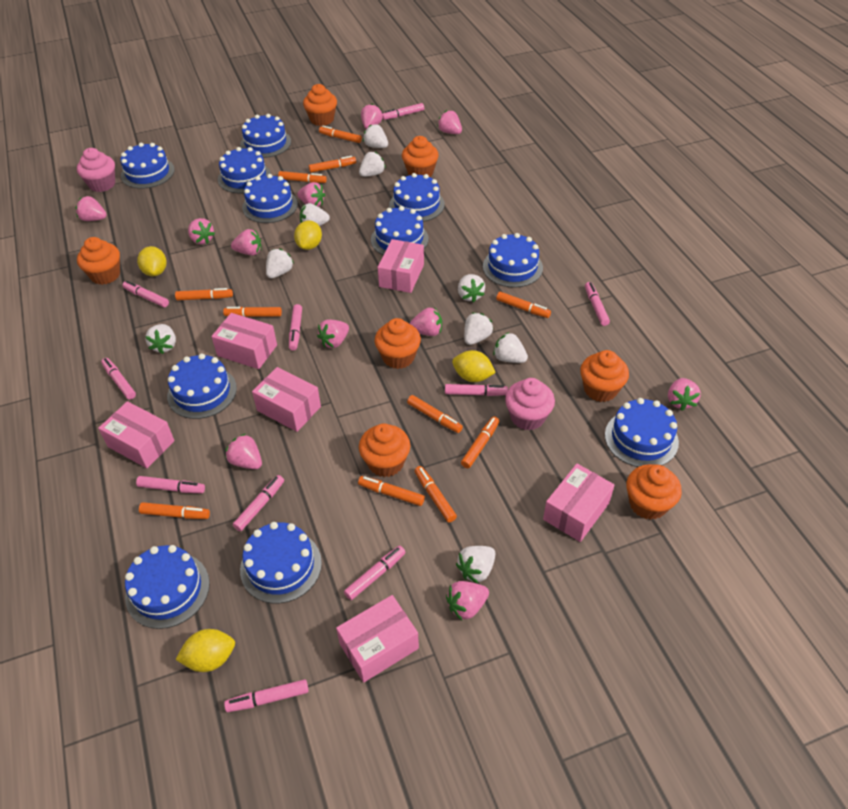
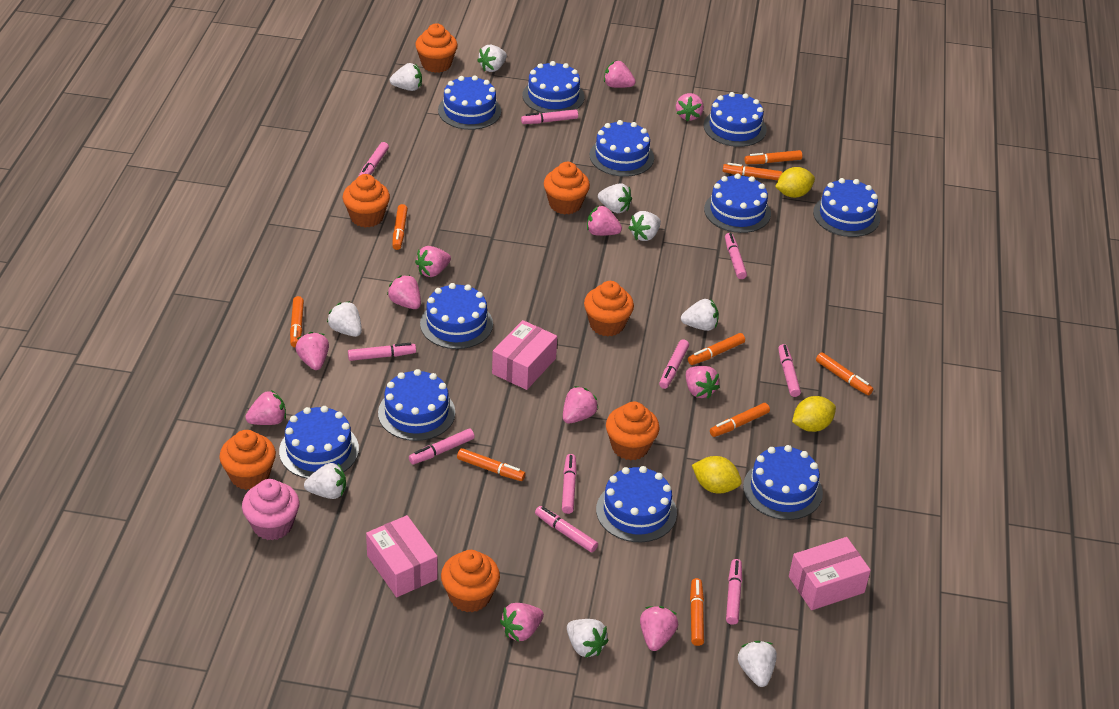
orange marker: 11 -> 9
pink box: 6 -> 3
pink cupcake: 2 -> 1
yellow lemon: 4 -> 3

